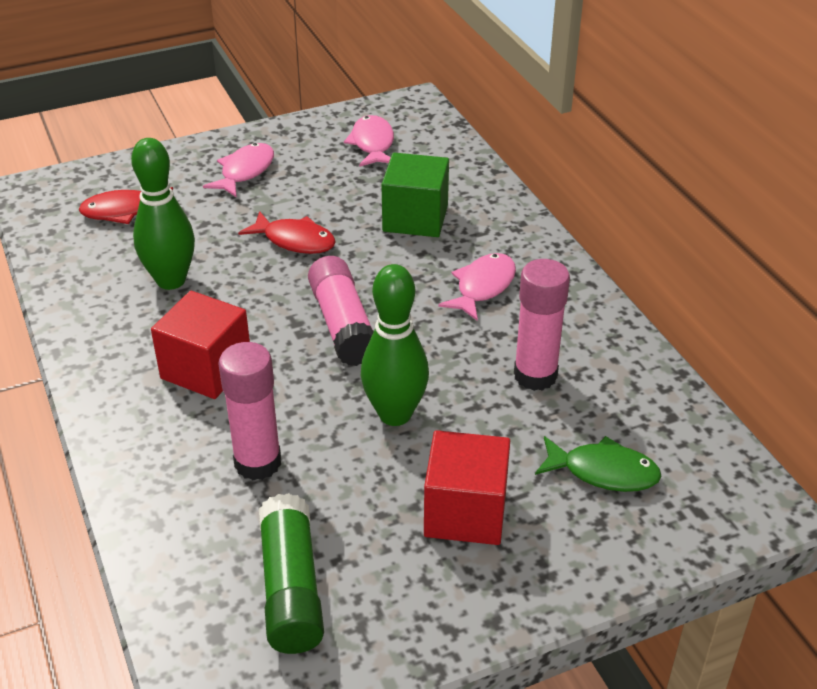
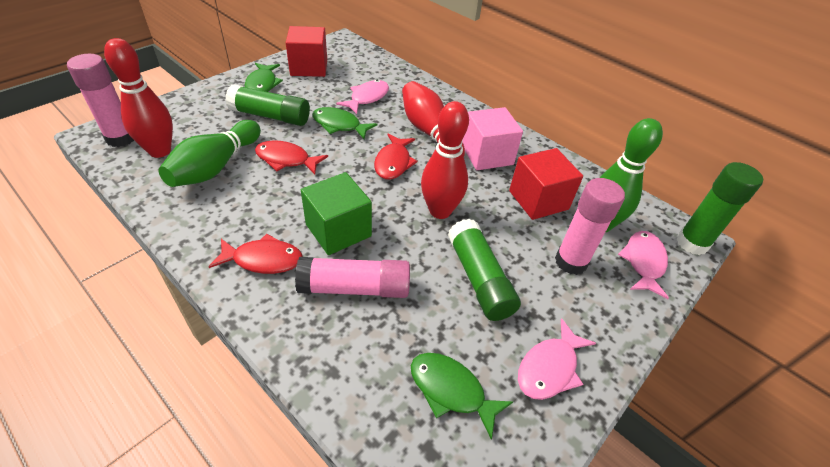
green fish: 1 -> 3
green glue stick: 1 -> 3
pink cube: 0 -> 1
red bowling pin: 0 -> 3
red fish: 2 -> 3

